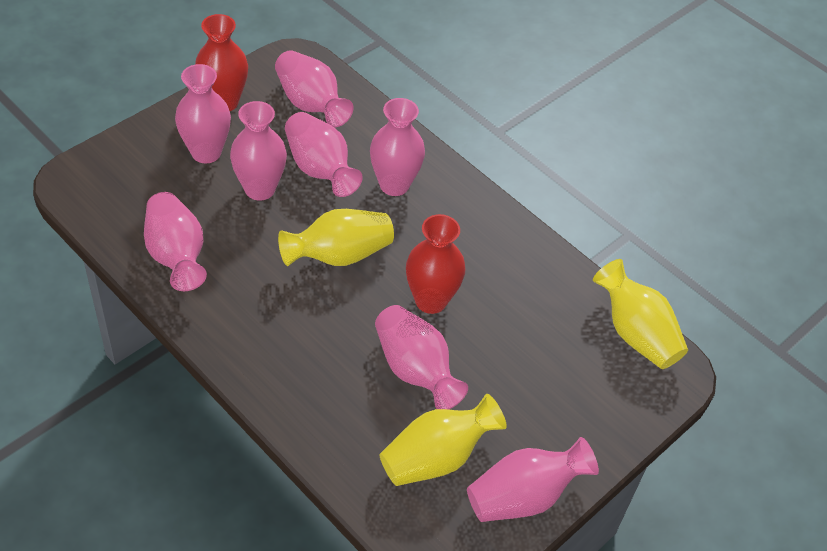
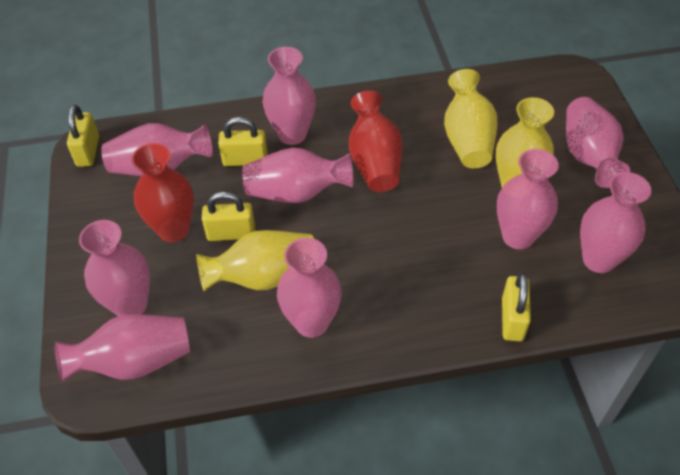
pink vase: 8 -> 9
yellow padlock: 0 -> 4

